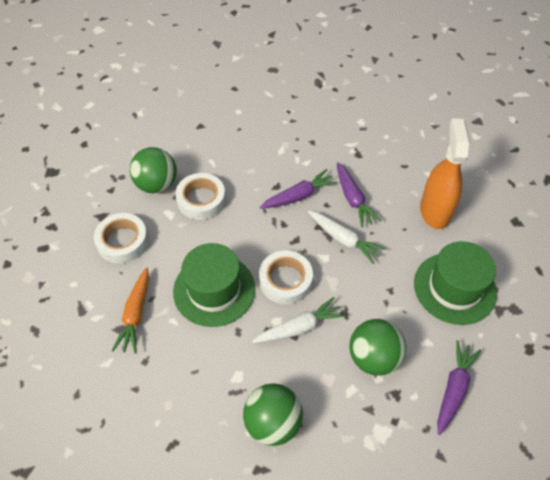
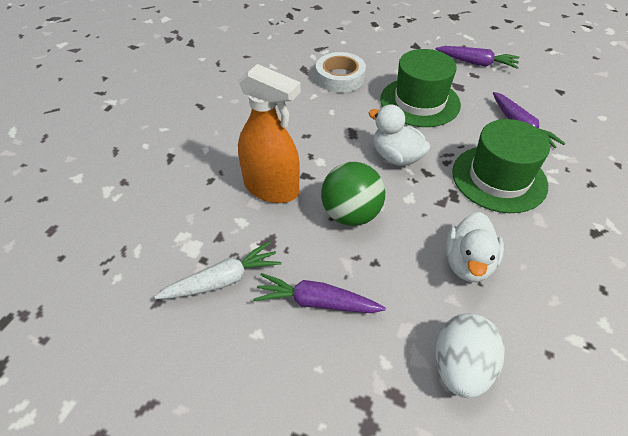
green ball: 3 -> 1
orange carrot: 1 -> 0
white carrot: 2 -> 1
white duck: 0 -> 2
white egg: 0 -> 1
white tape: 3 -> 1

